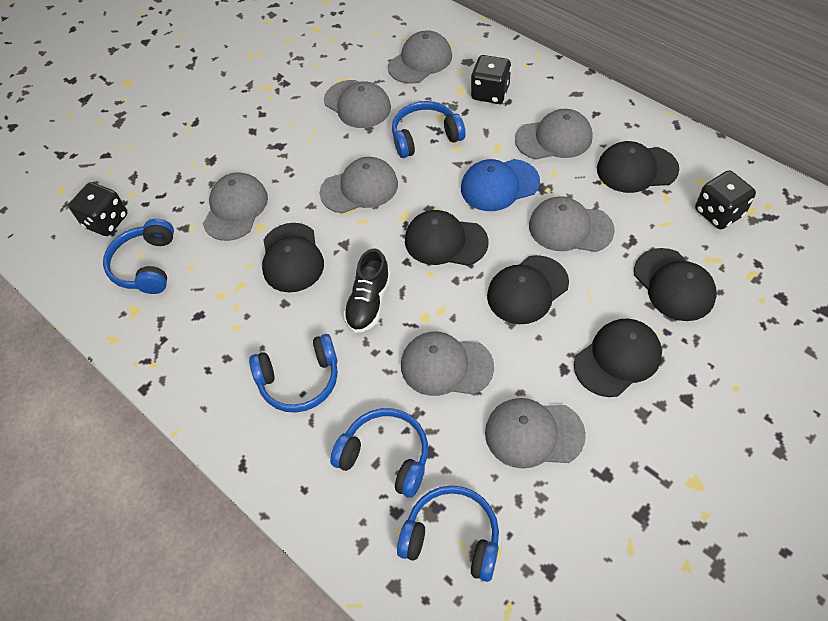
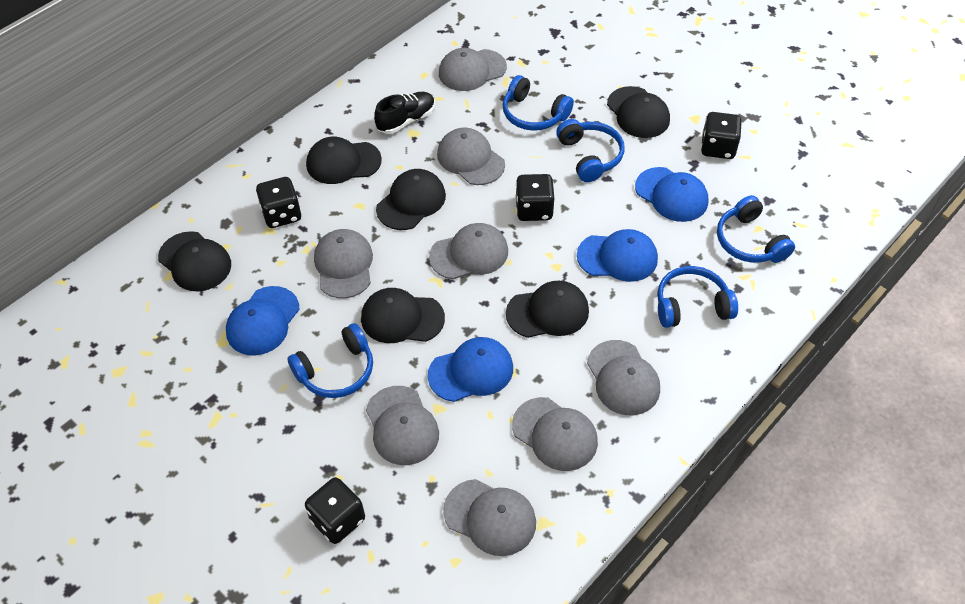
black dice: 3 -> 4
blue cap: 1 -> 4

